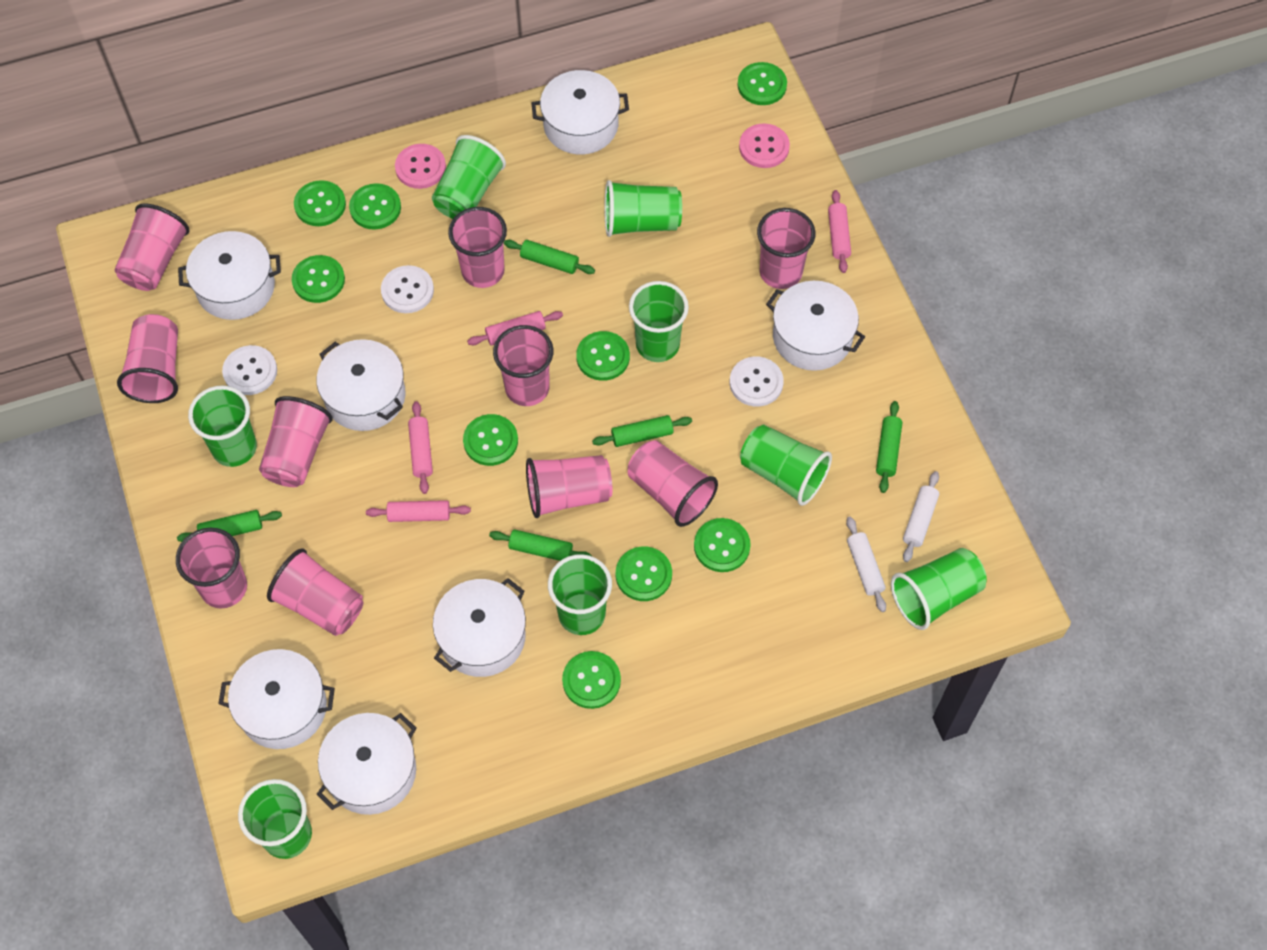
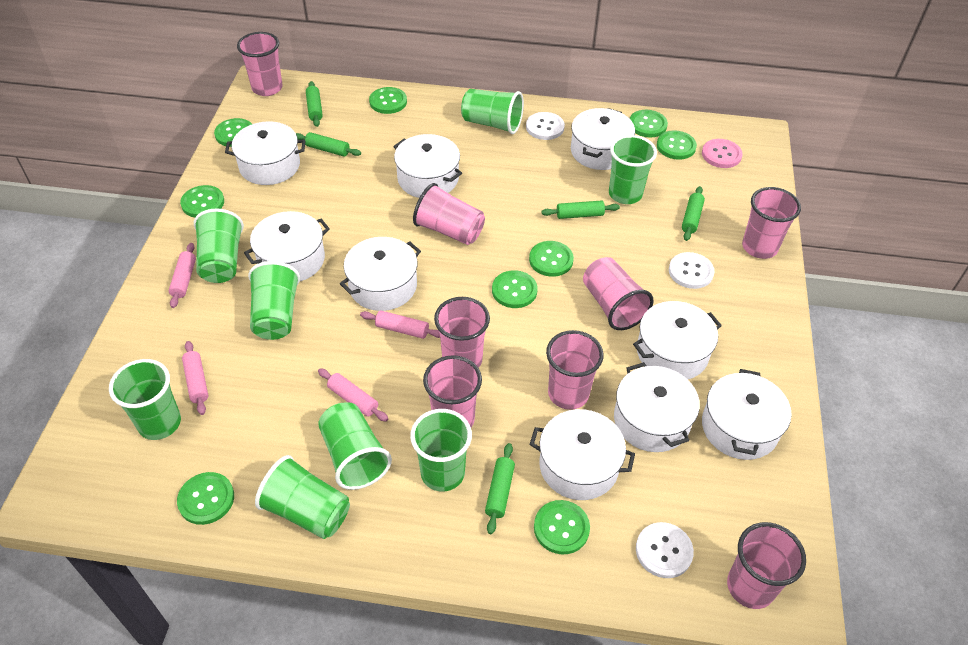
pink button: 2 -> 1
pink cup: 10 -> 8
white pot: 7 -> 9
white rolling pin: 2 -> 0

